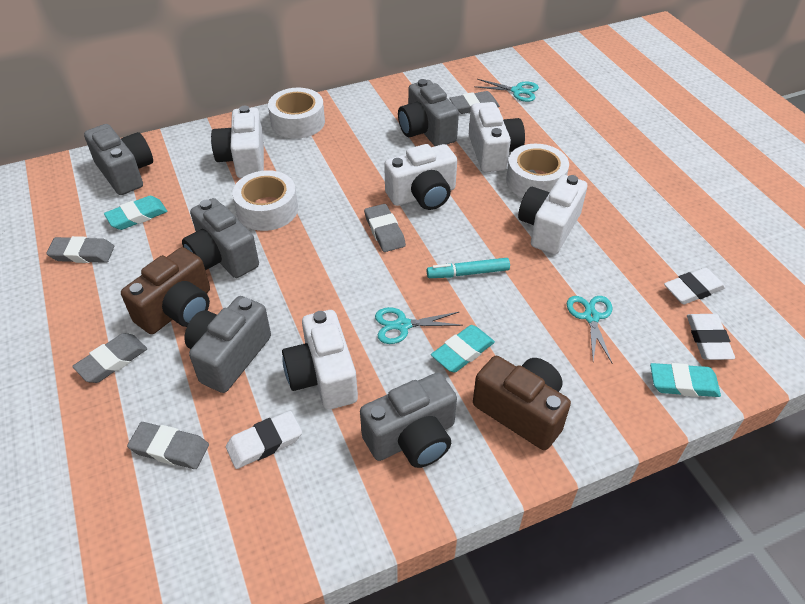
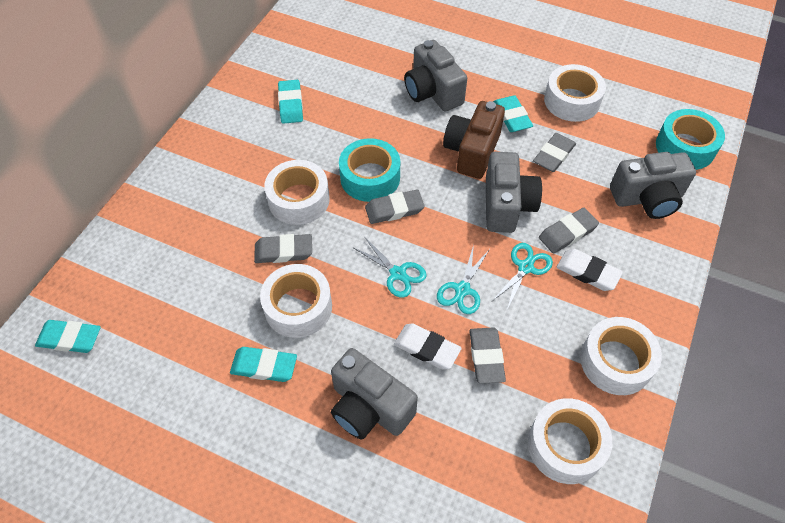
brown camera: 2 -> 1
grey camera: 5 -> 4
turquoise eraser: 3 -> 4
turquoise marker: 1 -> 0
turquoise tape: 0 -> 2
white camera: 5 -> 0
white eraser: 3 -> 2
white tape: 3 -> 5

